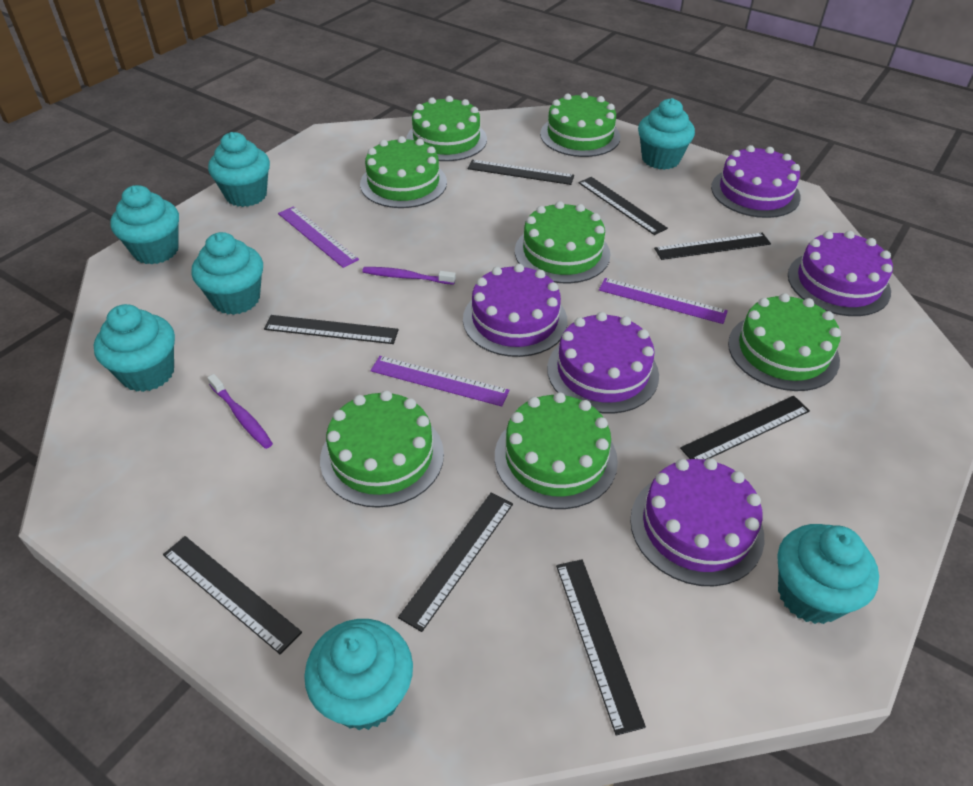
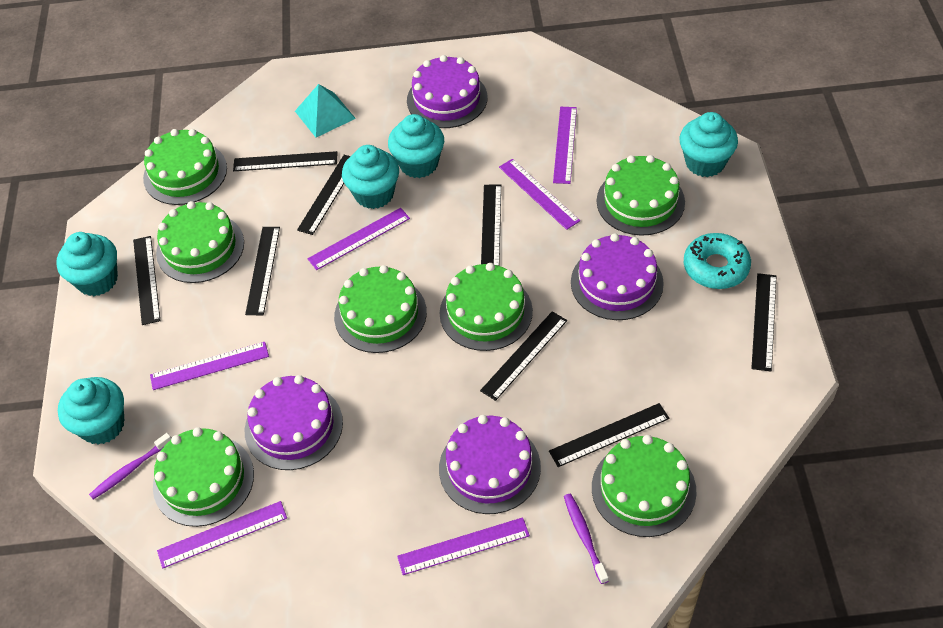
purple cake: 5 -> 4
purple ruler: 3 -> 6
turquoise cupcake: 7 -> 5
turquoise donut: 0 -> 1
turquoise pyramid: 0 -> 1

